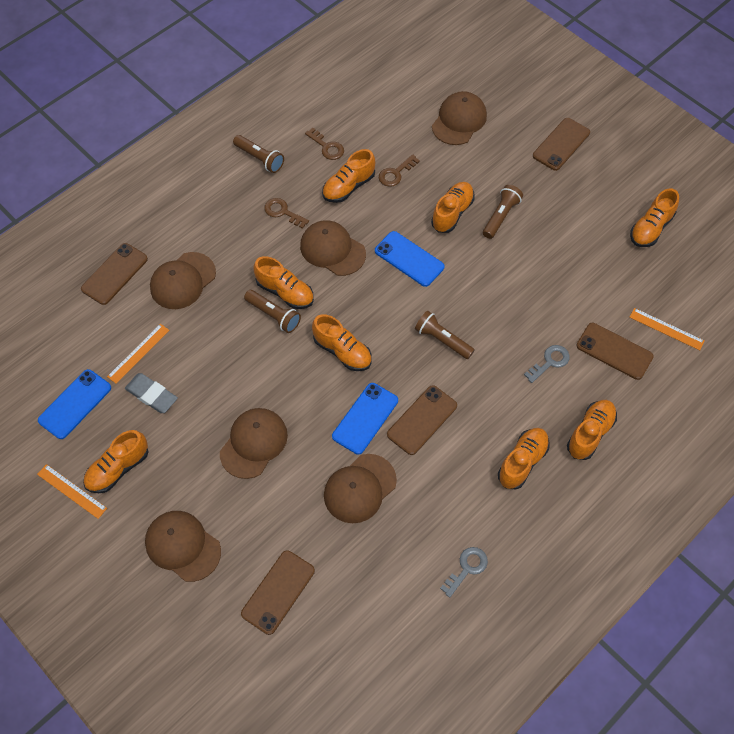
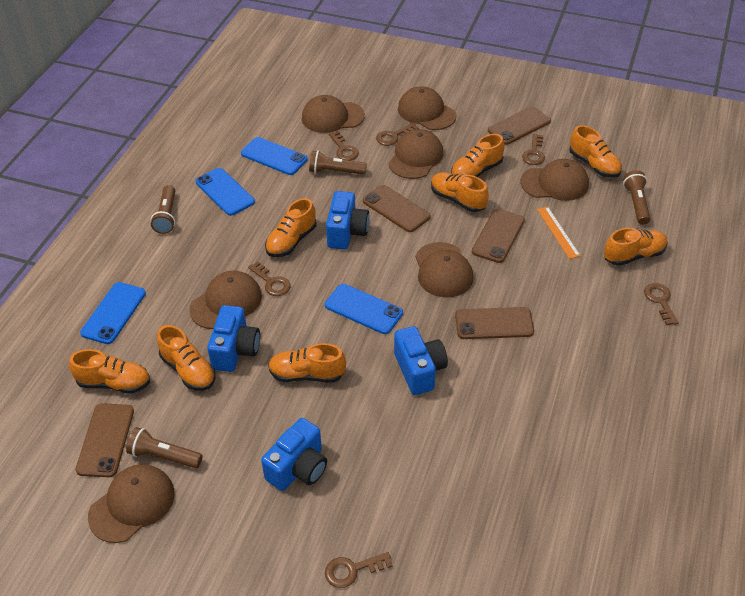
blue camera: 0 -> 4
blue phone: 3 -> 4
brown cap: 6 -> 7
brown key: 3 -> 6
grey eraser: 1 -> 0
grey key: 2 -> 0
orange ruler: 3 -> 1

